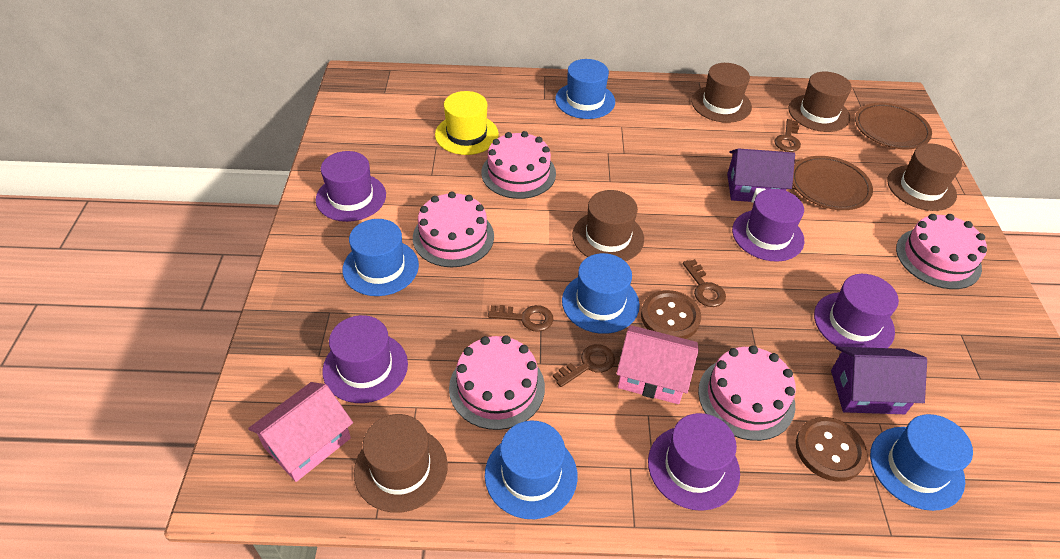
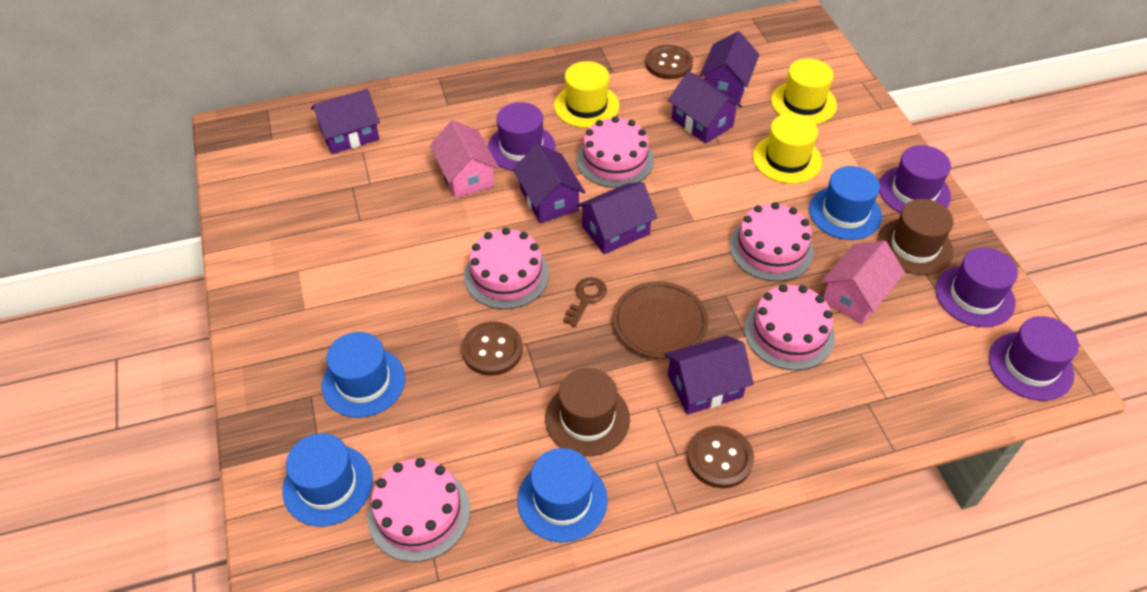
blue hat: 5 -> 4
brown button: 2 -> 3
brown hat: 5 -> 2
brown key: 4 -> 1
brown plate: 2 -> 1
purple hat: 5 -> 4
purple house: 2 -> 6
yellow hat: 1 -> 3

